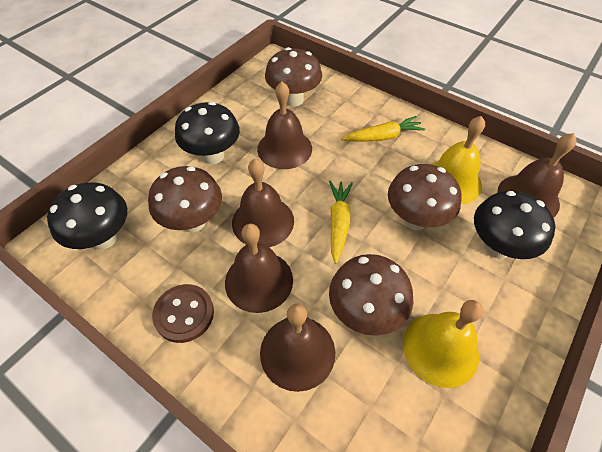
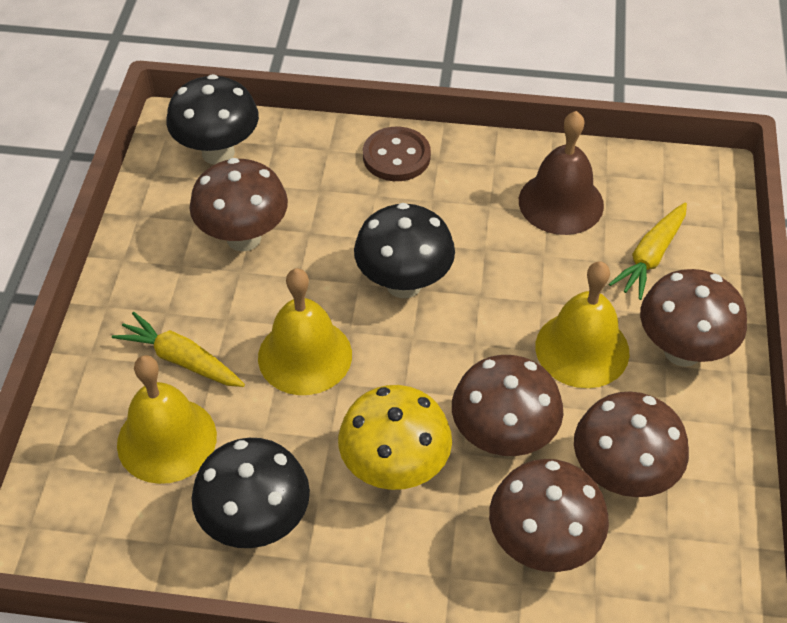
brown bell: 5 -> 1
brown mushroom: 4 -> 5
yellow bell: 2 -> 3
yellow mushroom: 0 -> 1

